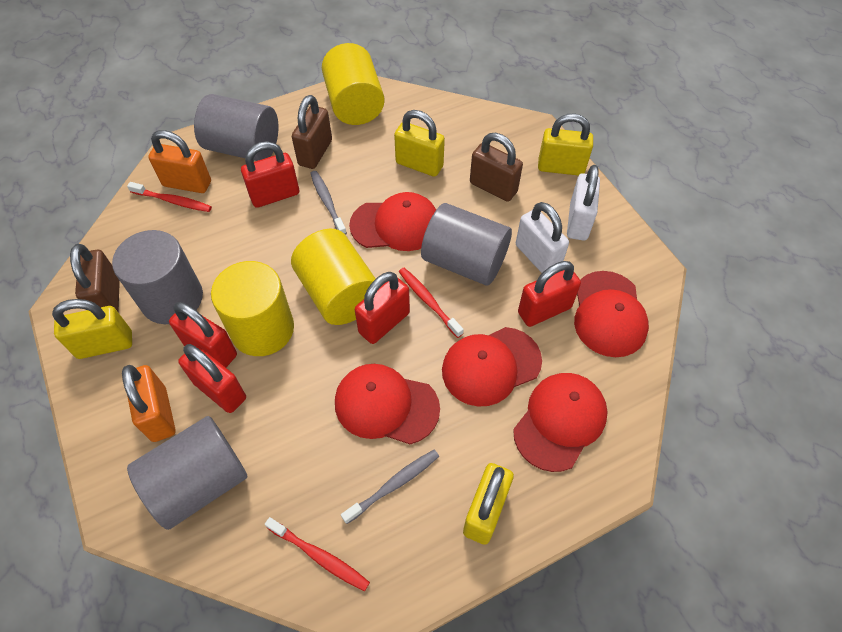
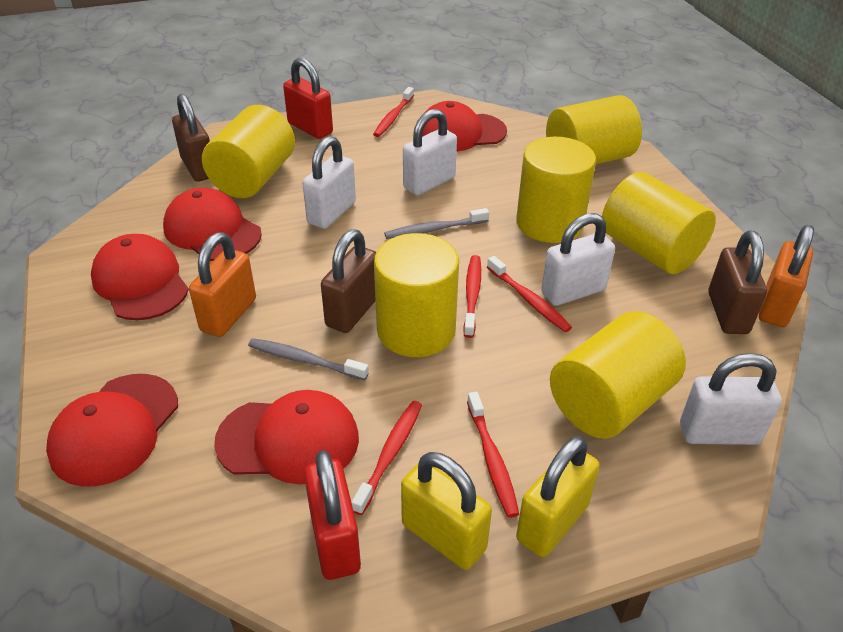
grey cylinder: 4 -> 0
red padlock: 5 -> 2
red toothbrush: 3 -> 5
white padlock: 2 -> 4
yellow cylinder: 3 -> 6
yellow padlock: 4 -> 2

